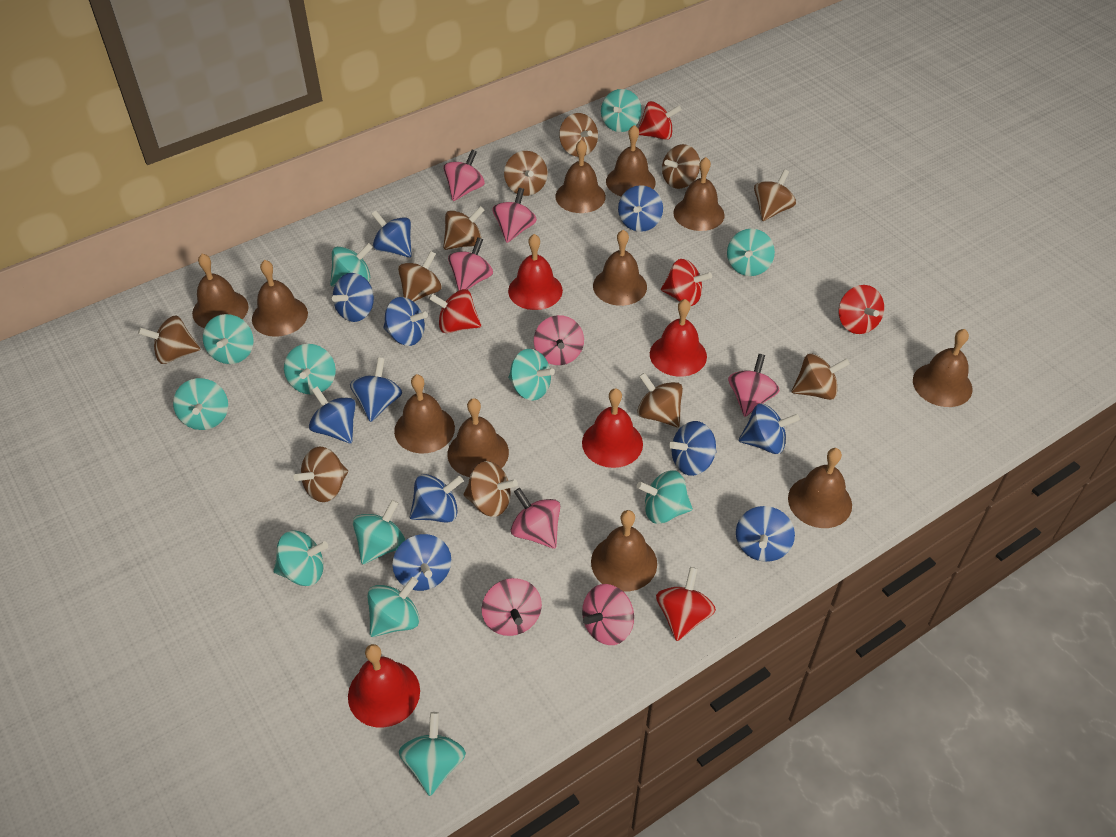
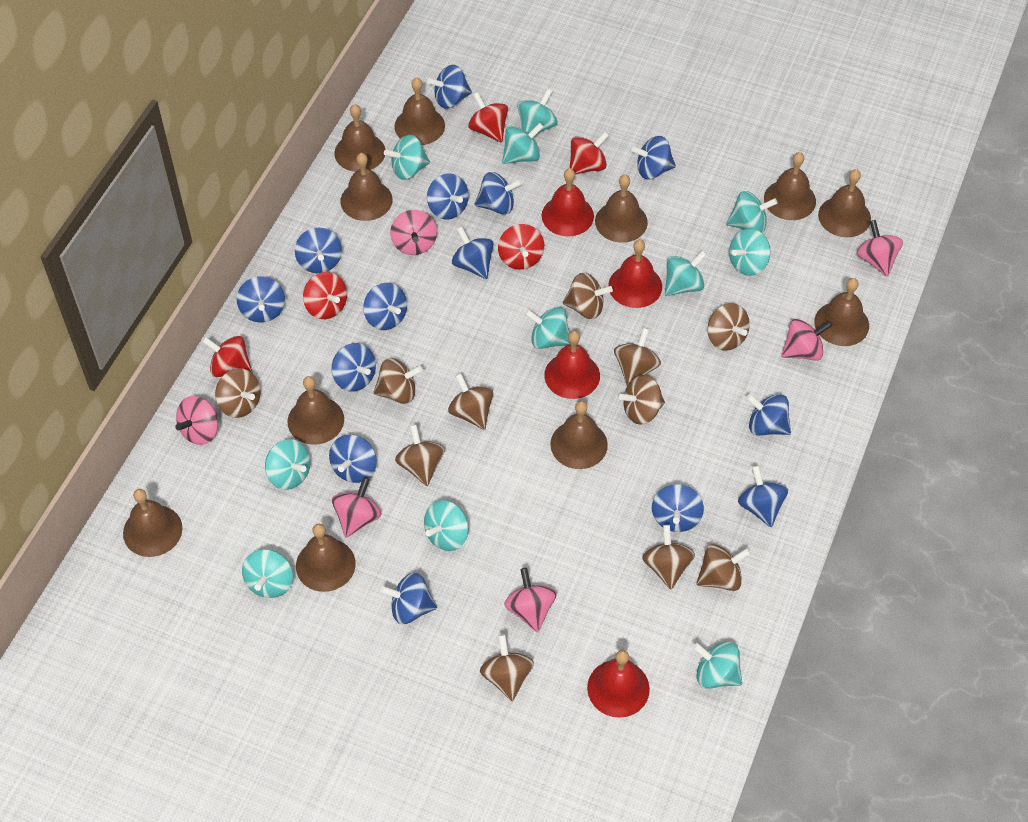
blue spinning top: 11 -> 14
pink spinning top: 8 -> 6
turquoise spinning top: 12 -> 11

